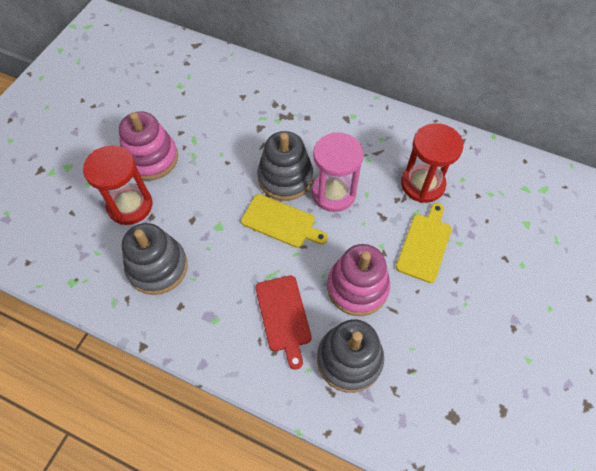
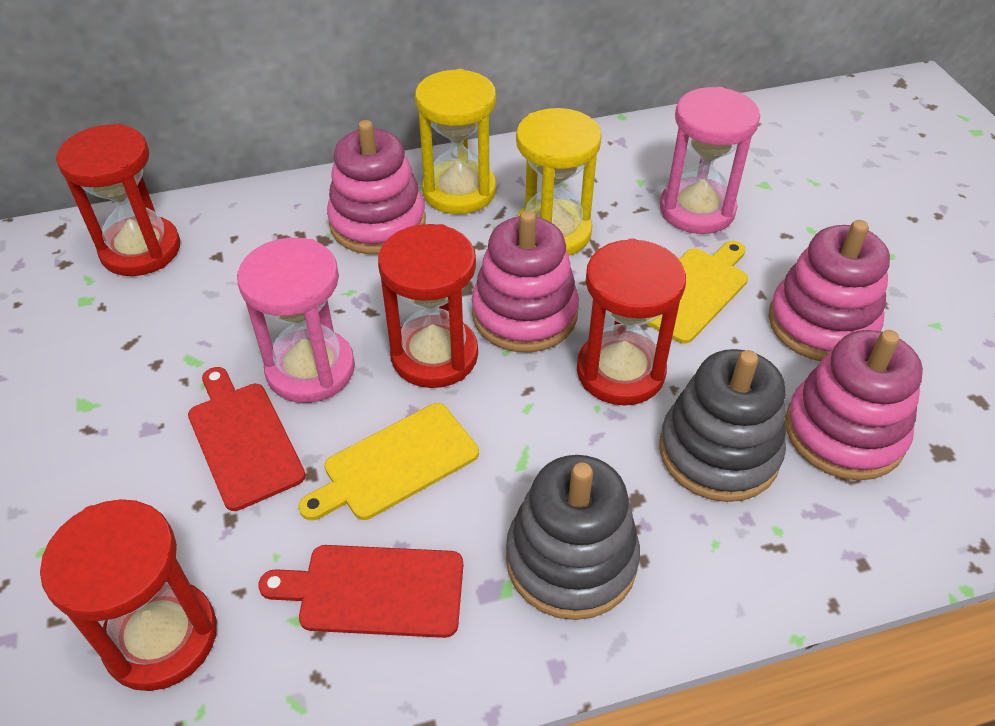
grey stacking toy: 3 -> 2
pink hourglass: 1 -> 2
pink stacking toy: 2 -> 4
red cutting board: 1 -> 2
red hourglass: 2 -> 4
yellow hourglass: 0 -> 2

